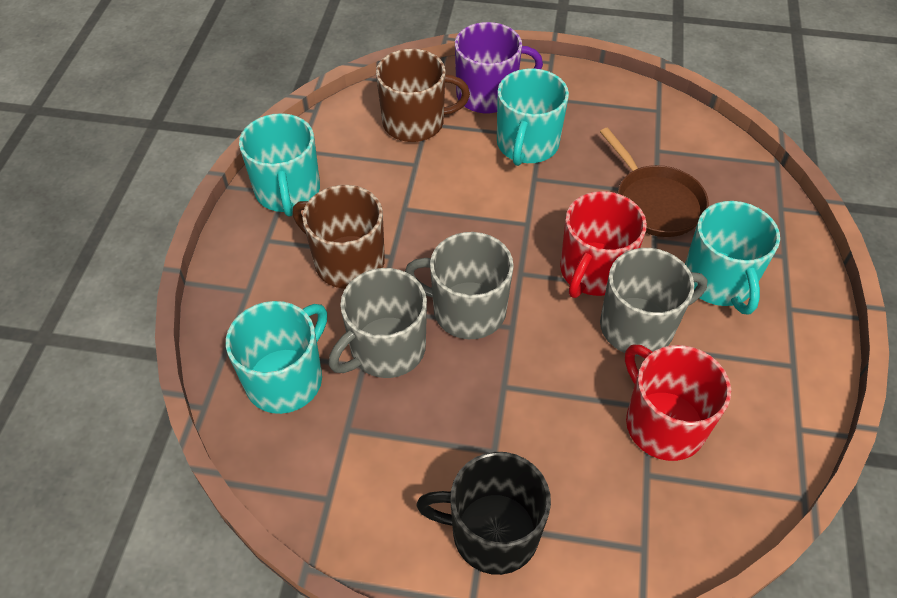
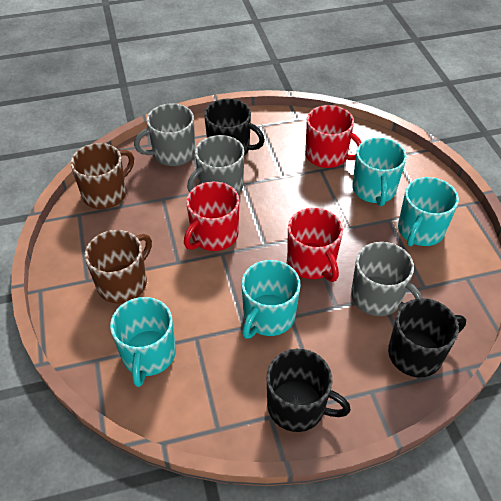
black mug: 1 -> 3
brown pan: 1 -> 0
purple mug: 1 -> 0
red mug: 2 -> 3

